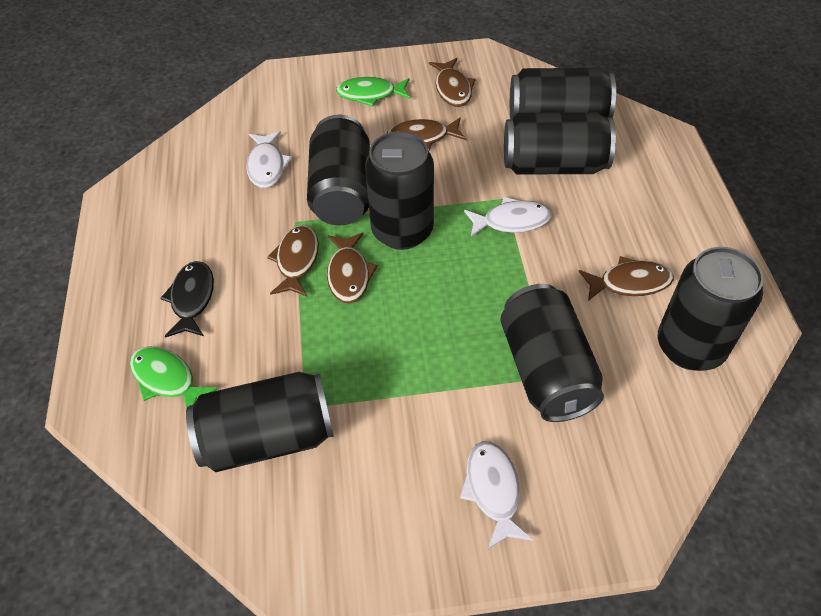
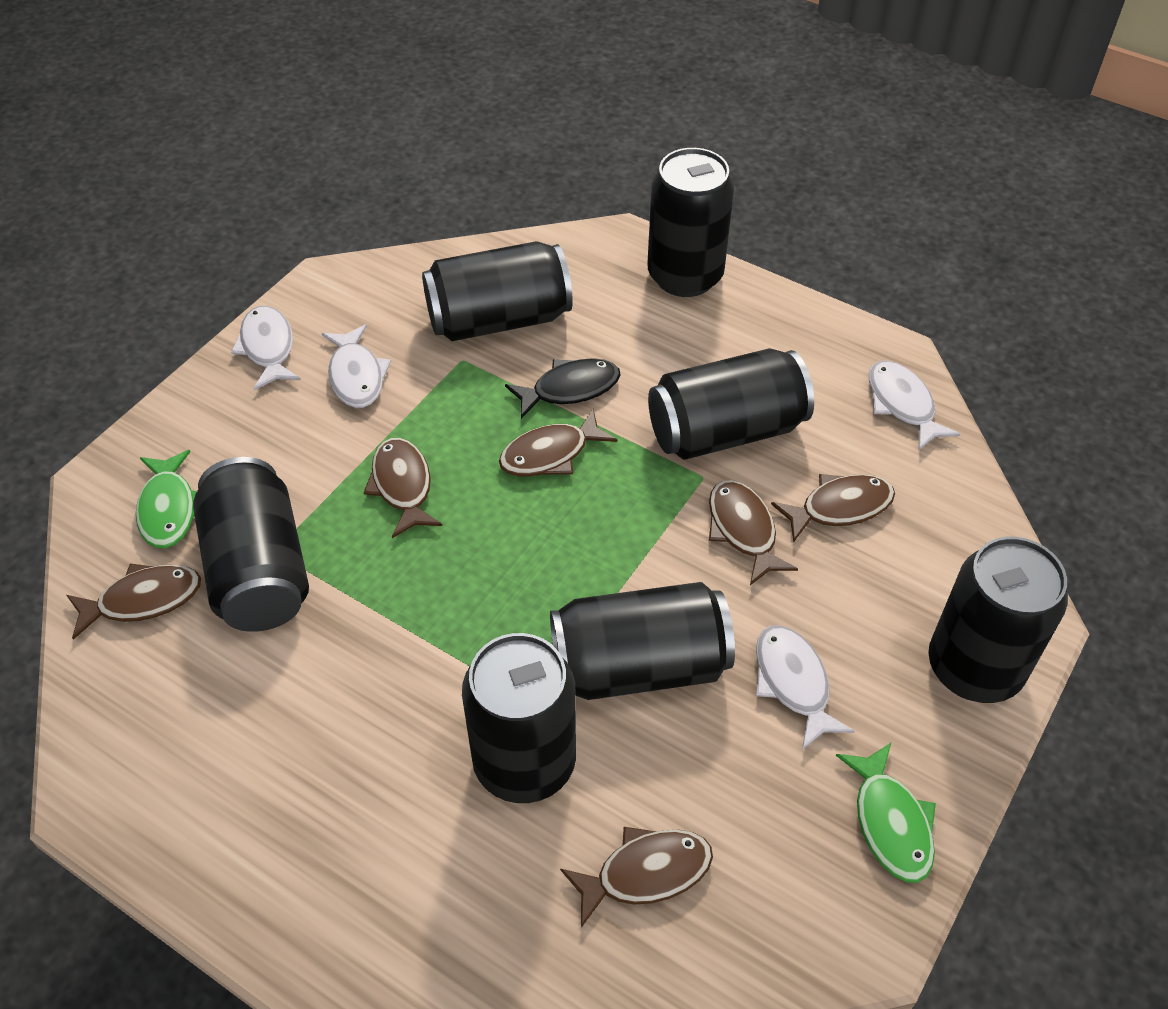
brown fish: 5 -> 6
white fish: 3 -> 4

